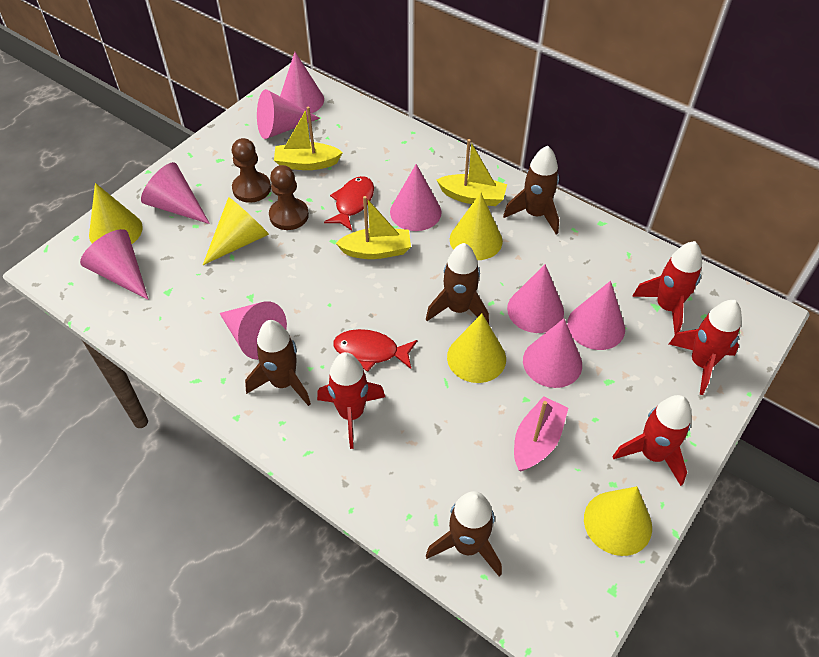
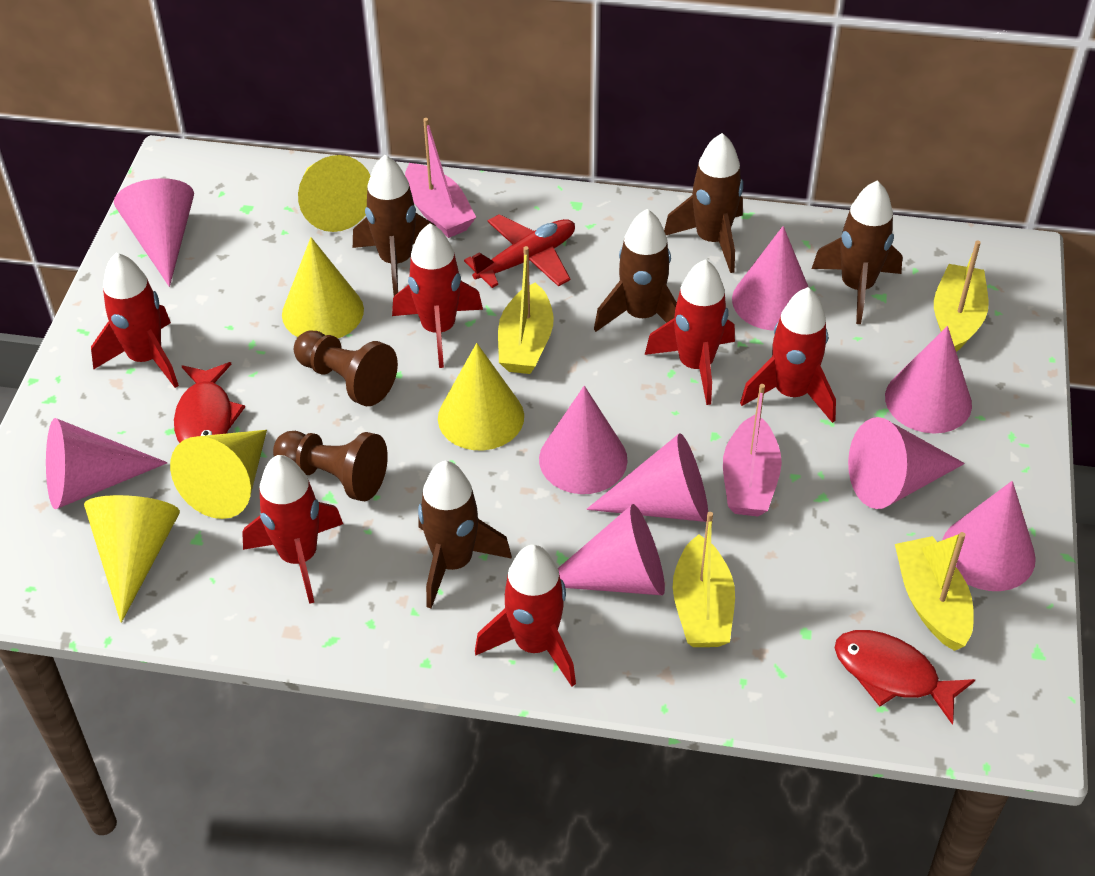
brown rocket: 4 -> 5
pink boat: 1 -> 2
red plane: 0 -> 1
red rocket: 4 -> 6
yellow boat: 3 -> 4

